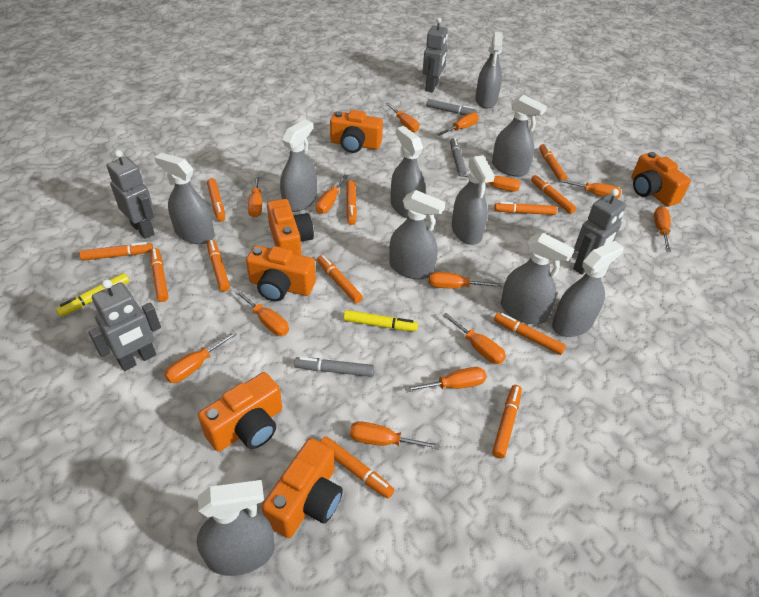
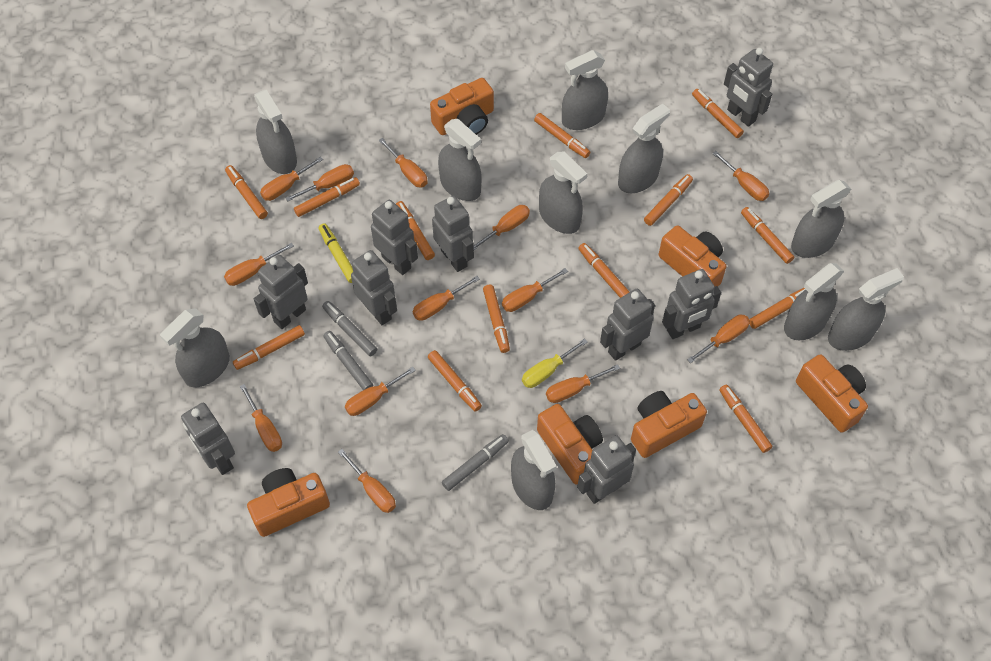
grey robot: 4 -> 9
orange marker: 12 -> 13
yellow marker: 2 -> 1
yellow screwdriver: 0 -> 1

